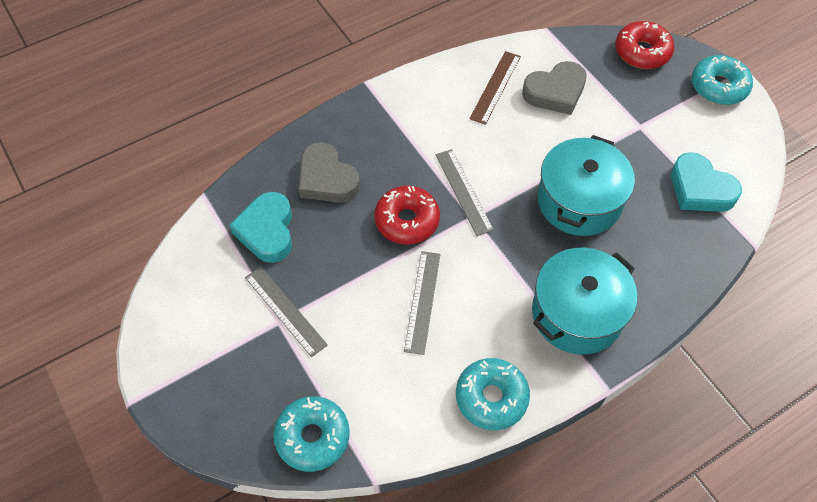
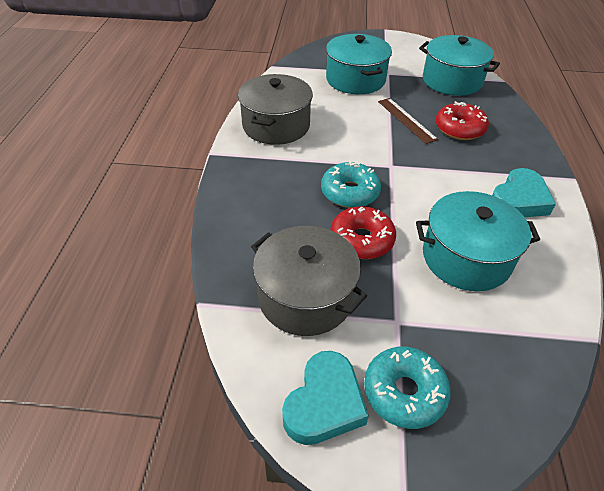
grey heart: 2 -> 0
grey pot: 0 -> 2
grey ruler: 3 -> 0
turquoise donut: 3 -> 2
turquoise pot: 2 -> 3

